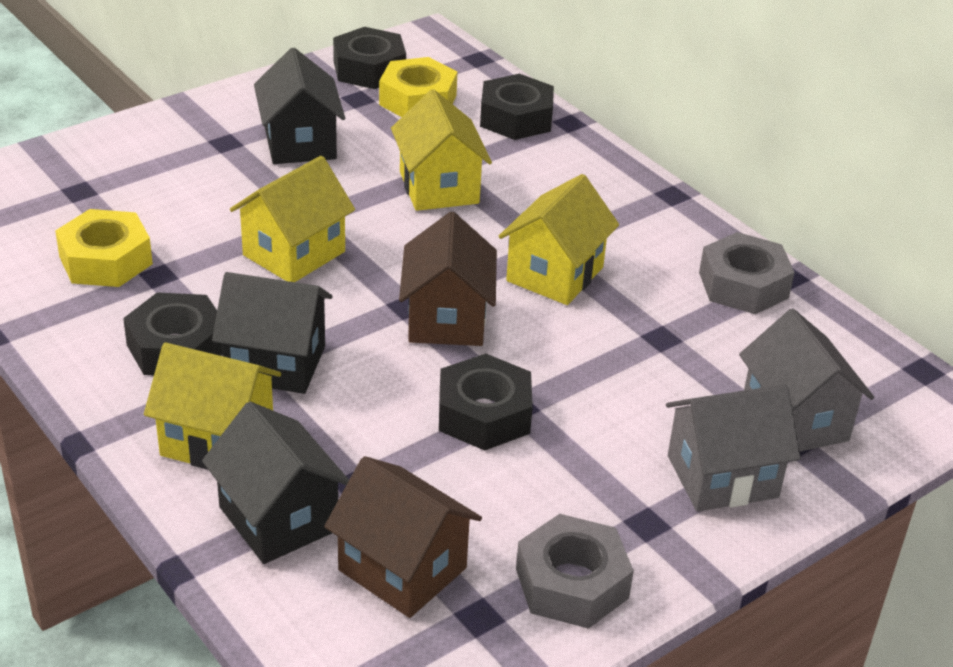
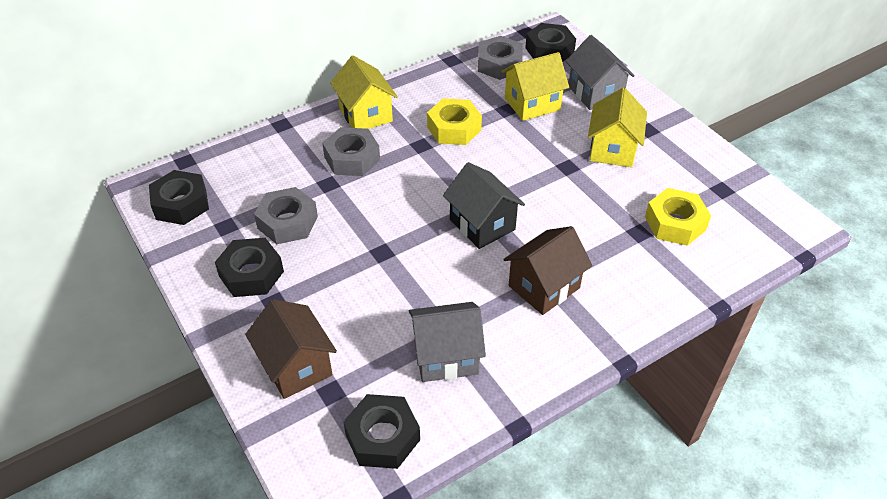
black house: 3 -> 1
grey nut: 2 -> 3
yellow house: 4 -> 3

